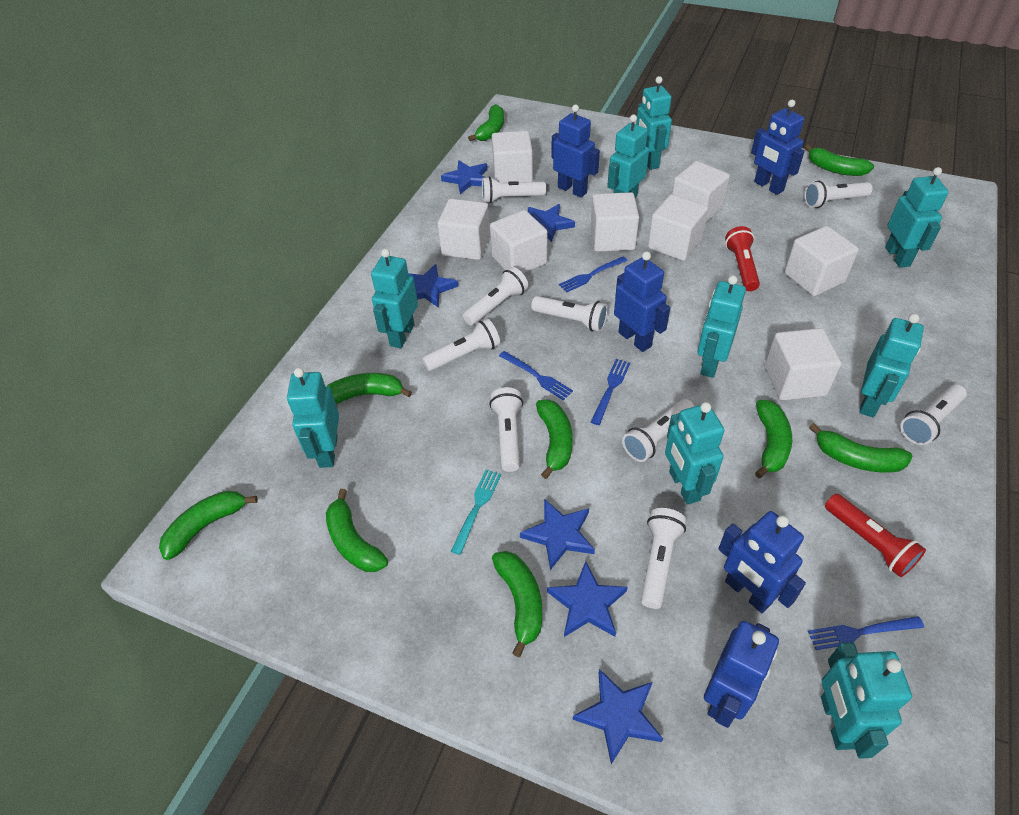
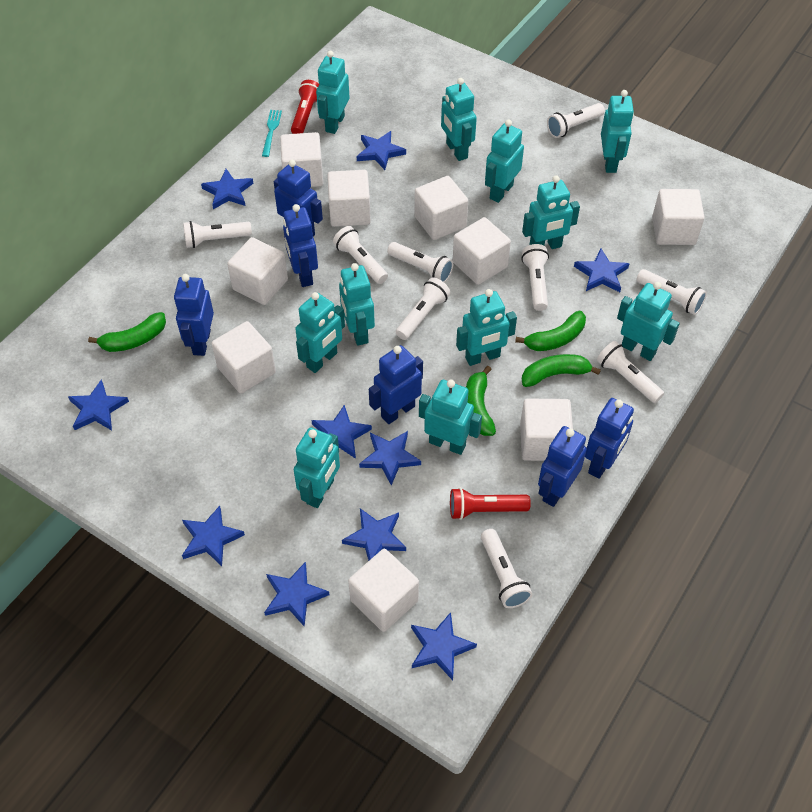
blue fork: 4 -> 0
blue robot: 5 -> 6
blue star: 6 -> 10
green banana: 9 -> 4
turquoise robot: 9 -> 11
white cube: 8 -> 9

